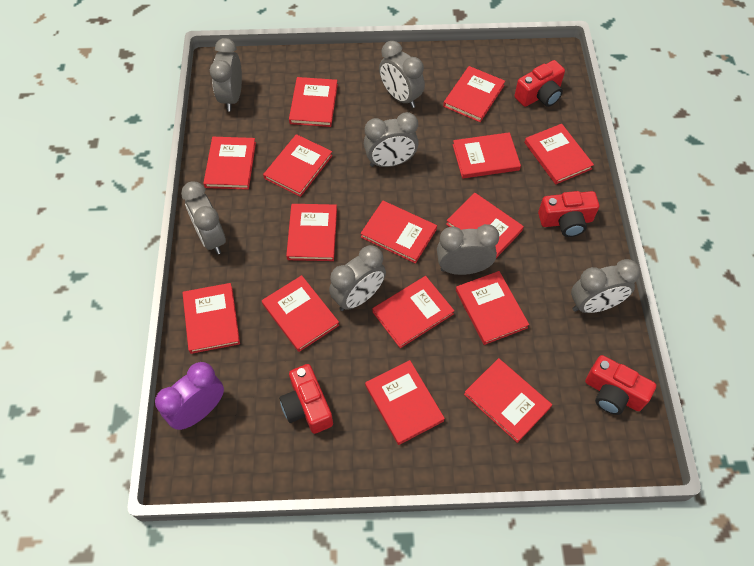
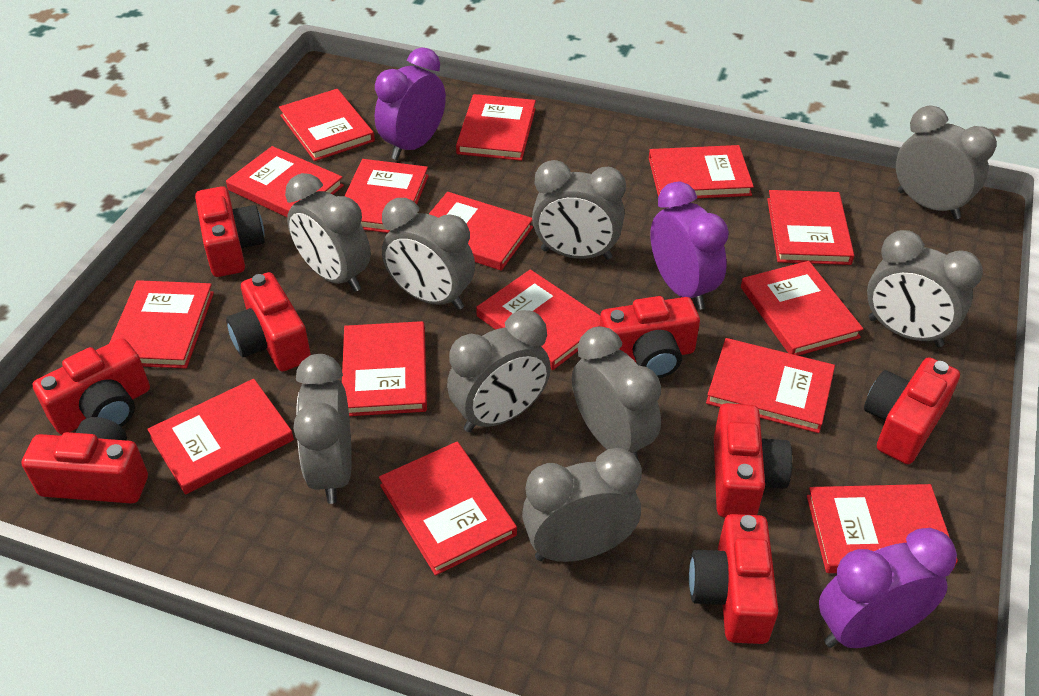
grey clock: 7 -> 9
purple clock: 1 -> 3
red camera: 4 -> 8

